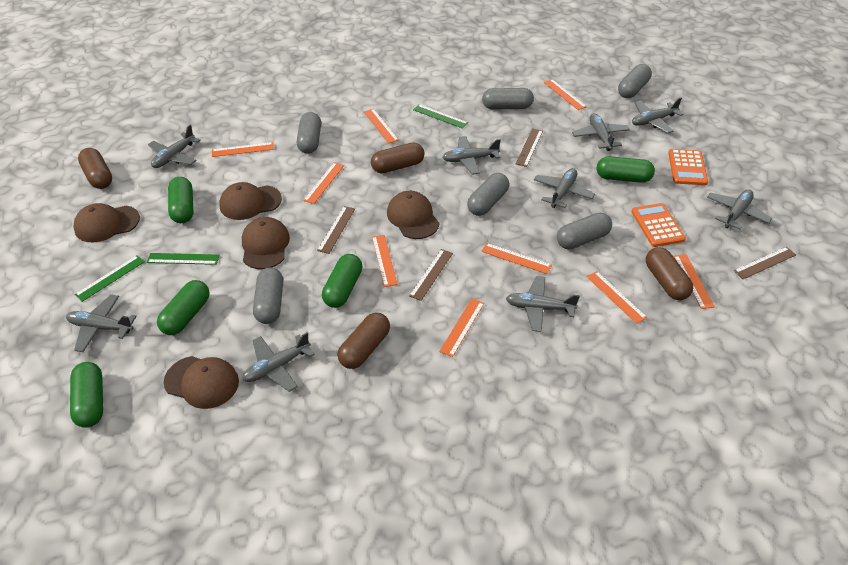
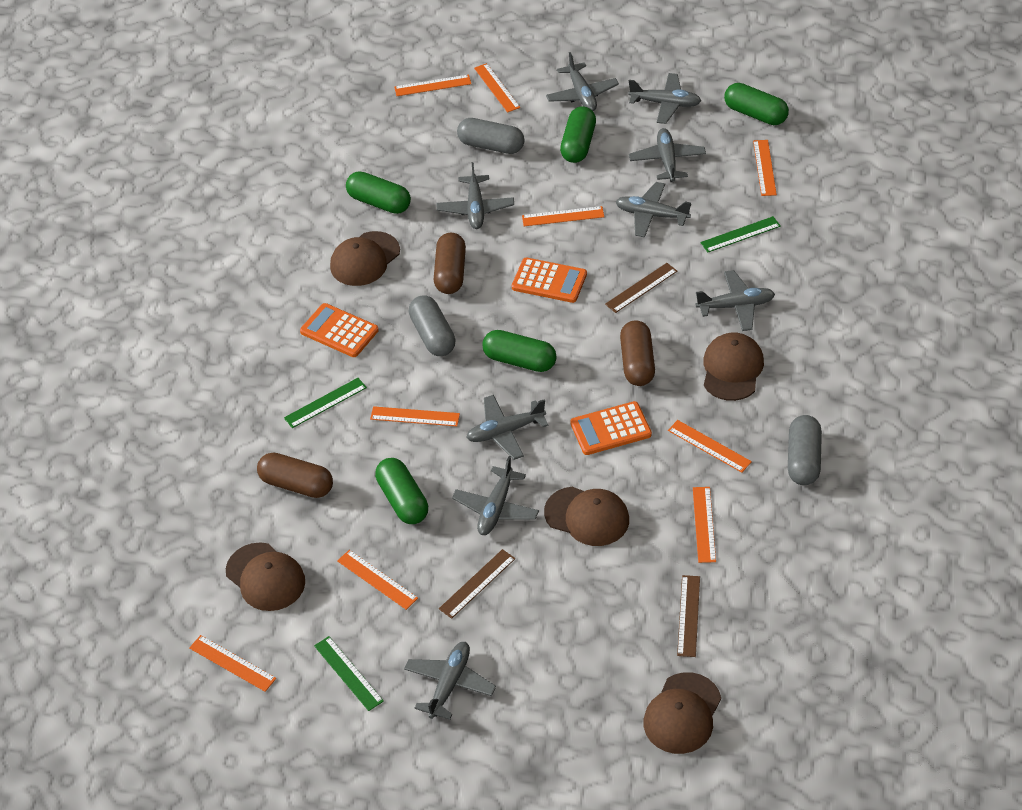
brown capsule: 4 -> 3
brown ruler: 4 -> 3
grey capsule: 6 -> 3
orange calculator: 2 -> 3

